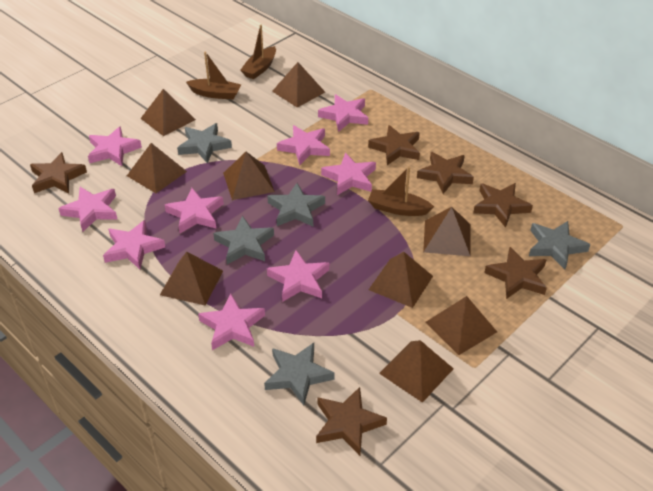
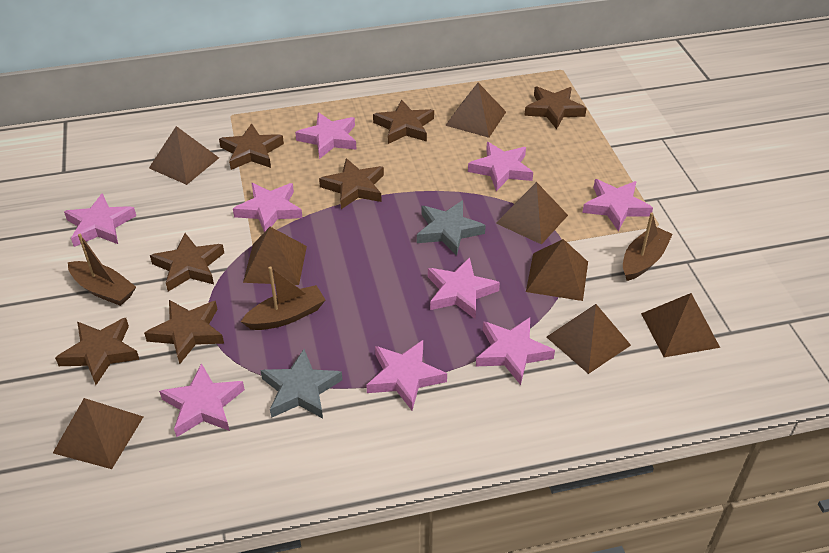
brown pyramid: 9 -> 8
brown star: 6 -> 7
grey star: 5 -> 2

